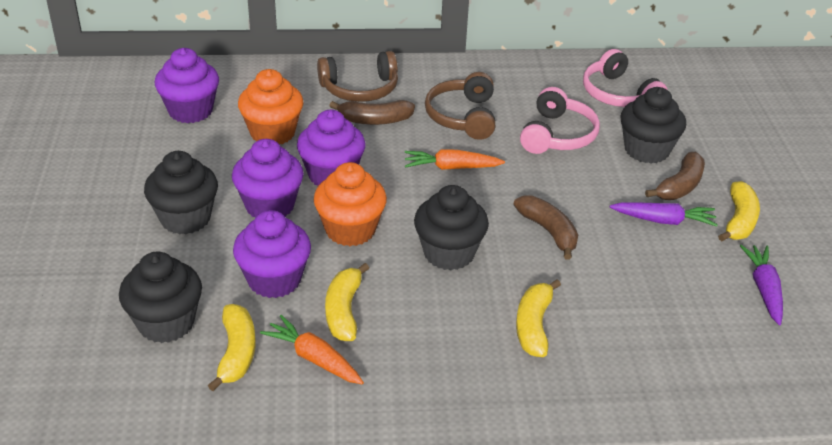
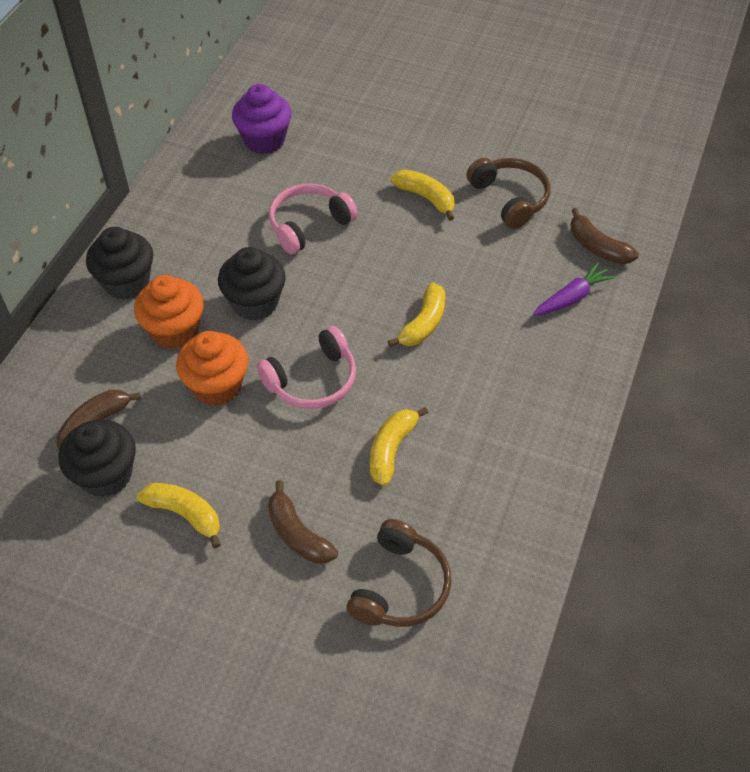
black cupcake: 4 -> 3
orange carrot: 2 -> 0
purple carrot: 2 -> 1
purple cupcake: 4 -> 1

